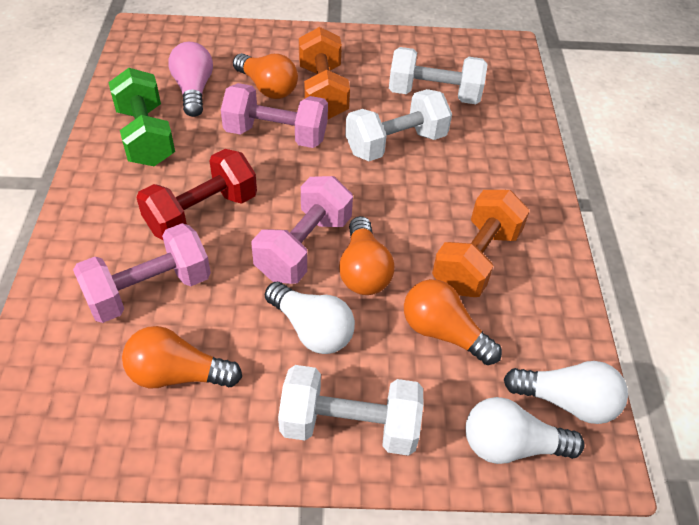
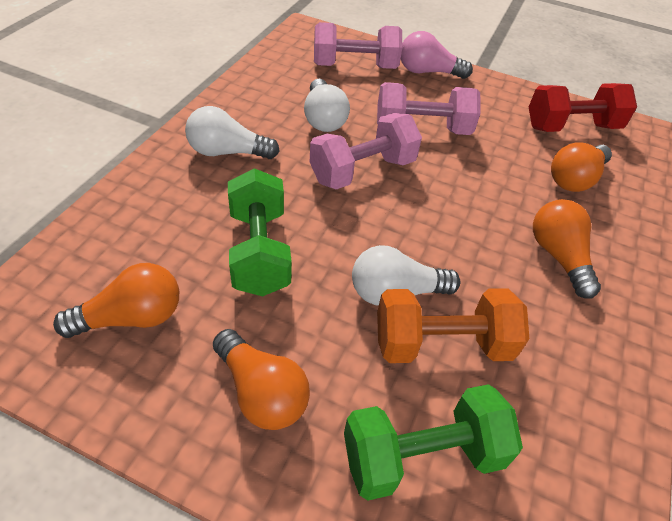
green dumbbell: 1 -> 2
orange dumbbell: 2 -> 1
white dumbbell: 3 -> 0

